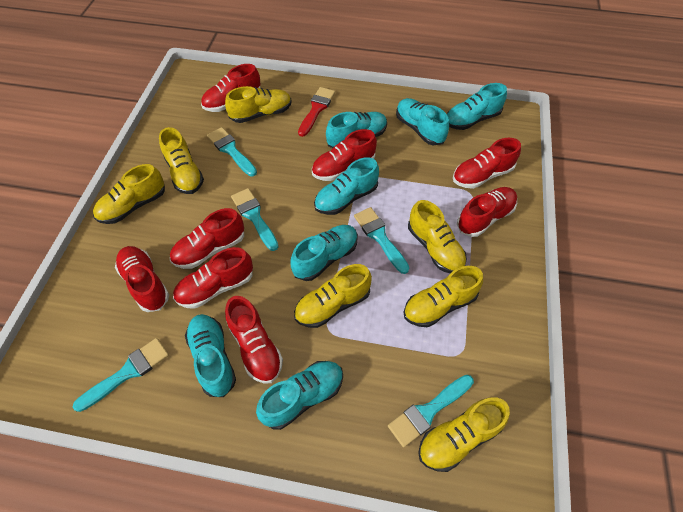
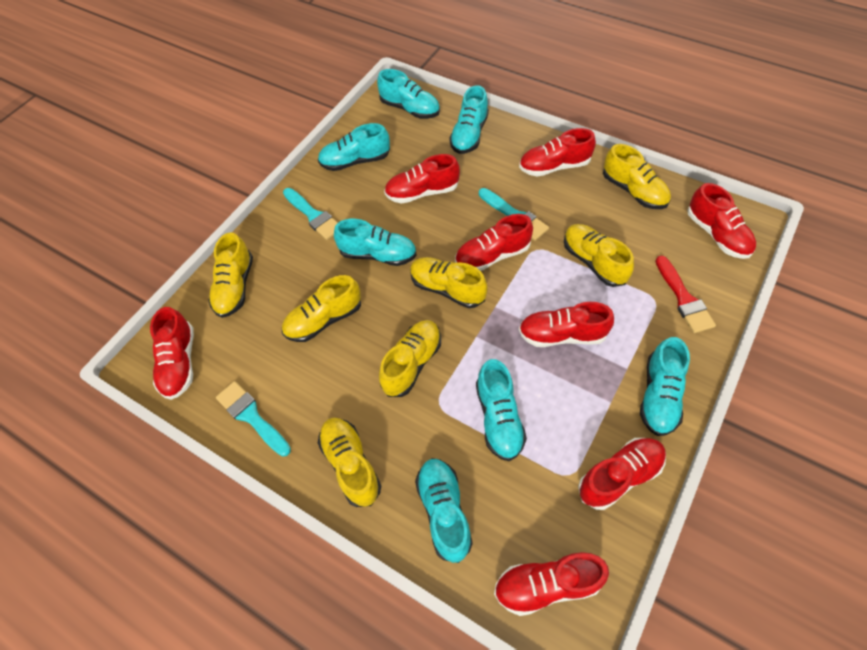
turquoise brush: 5 -> 3

